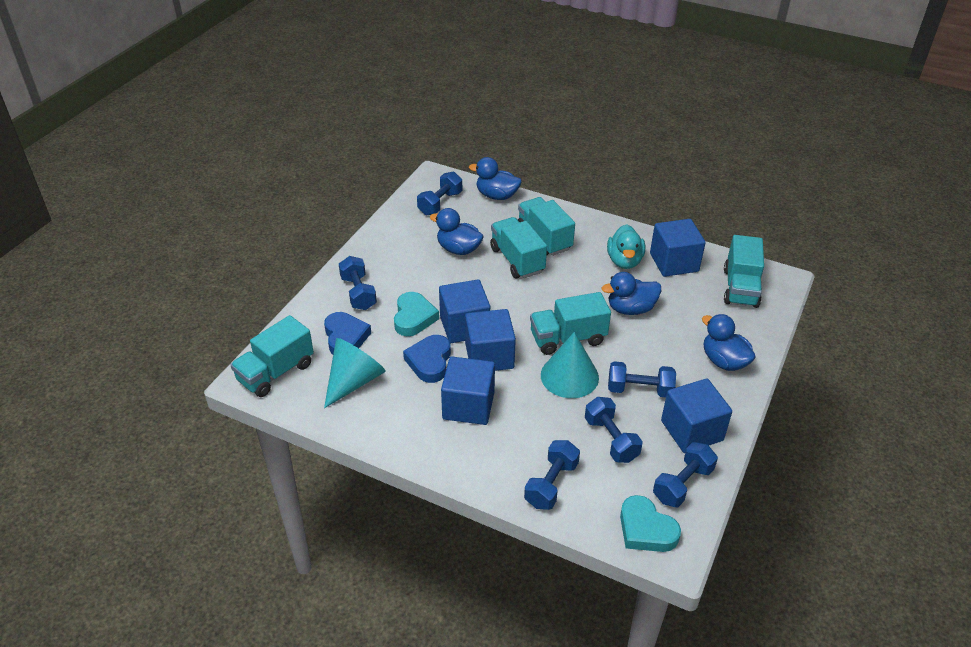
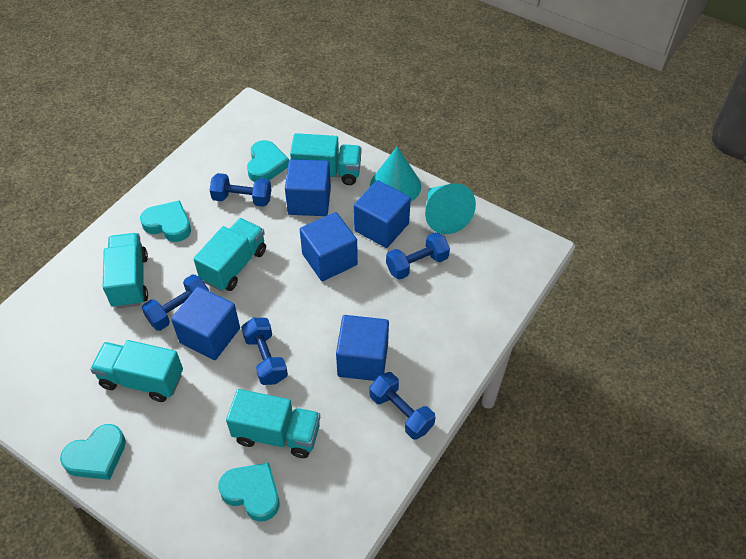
blue duck: 4 -> 0
blue dumbbell: 6 -> 5
blue heart: 2 -> 0
turquoise duck: 1 -> 0
turquoise heart: 2 -> 4

